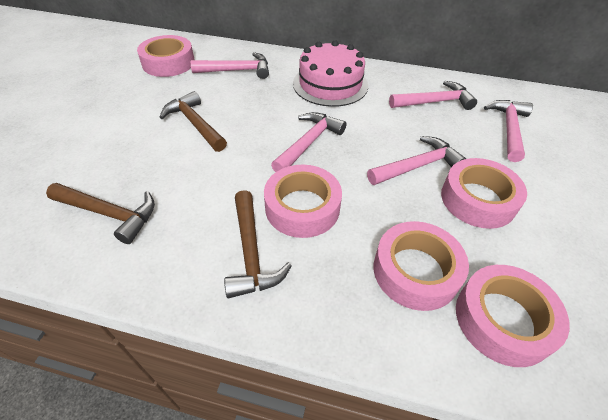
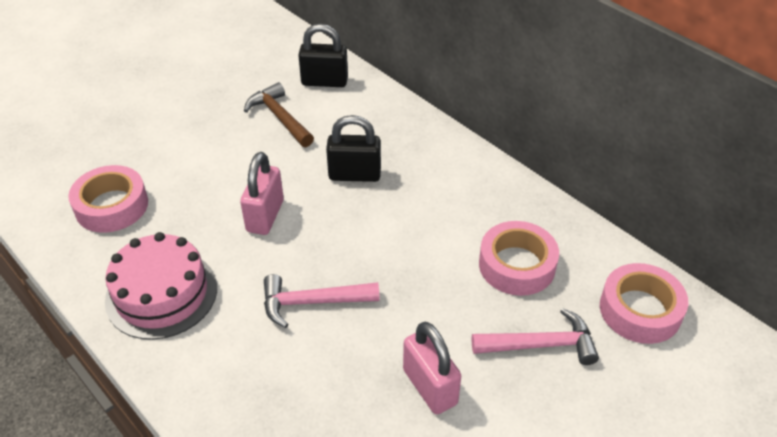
black padlock: 0 -> 2
brown hammer: 3 -> 1
pink hammer: 5 -> 2
pink padlock: 0 -> 2
pink tape: 5 -> 3

